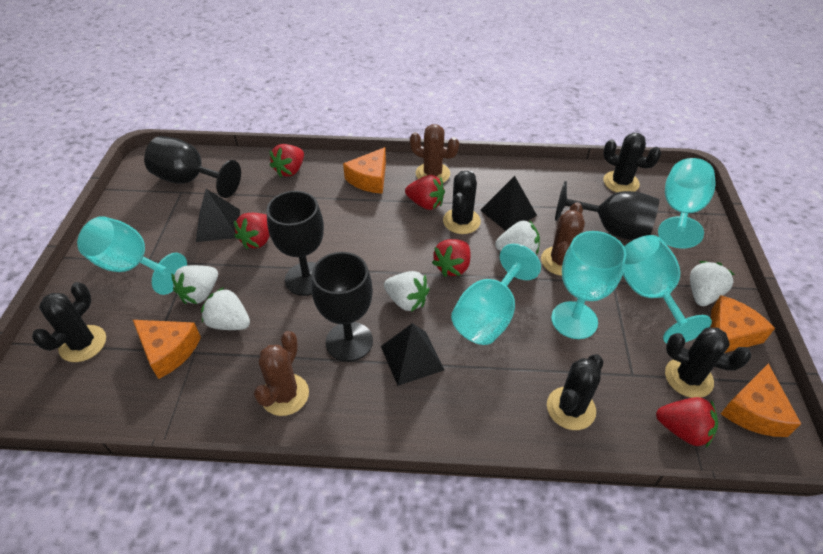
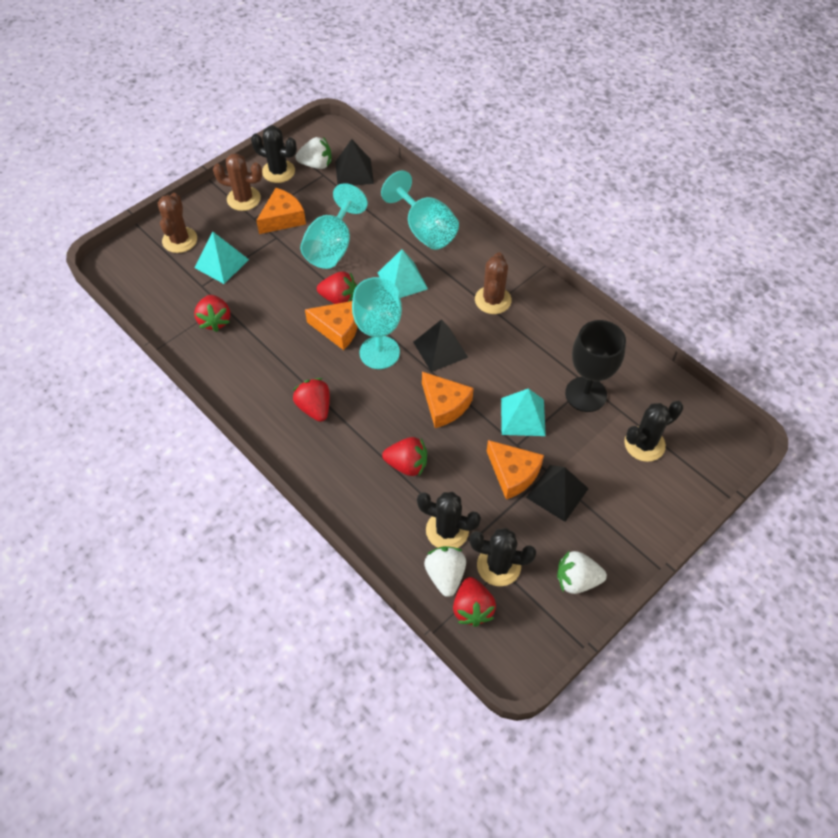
black cactus: 5 -> 4
black goblet: 4 -> 1
turquoise goblet: 5 -> 3
turquoise pyramid: 0 -> 3
white strawberry: 5 -> 3

